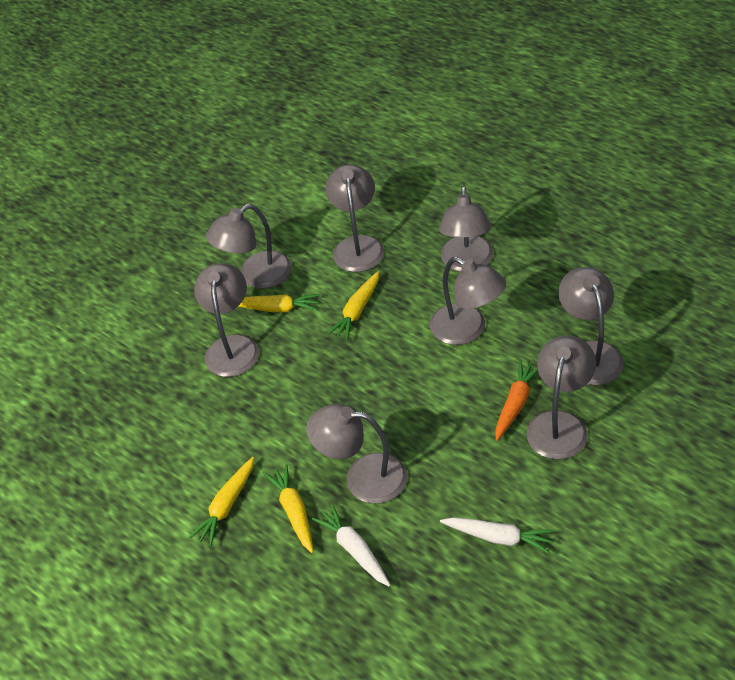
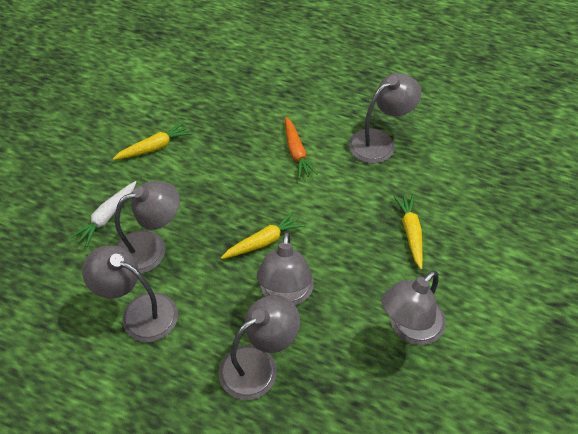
grey lamp: 8 -> 6
white carrot: 2 -> 1
yellow carrot: 4 -> 3

